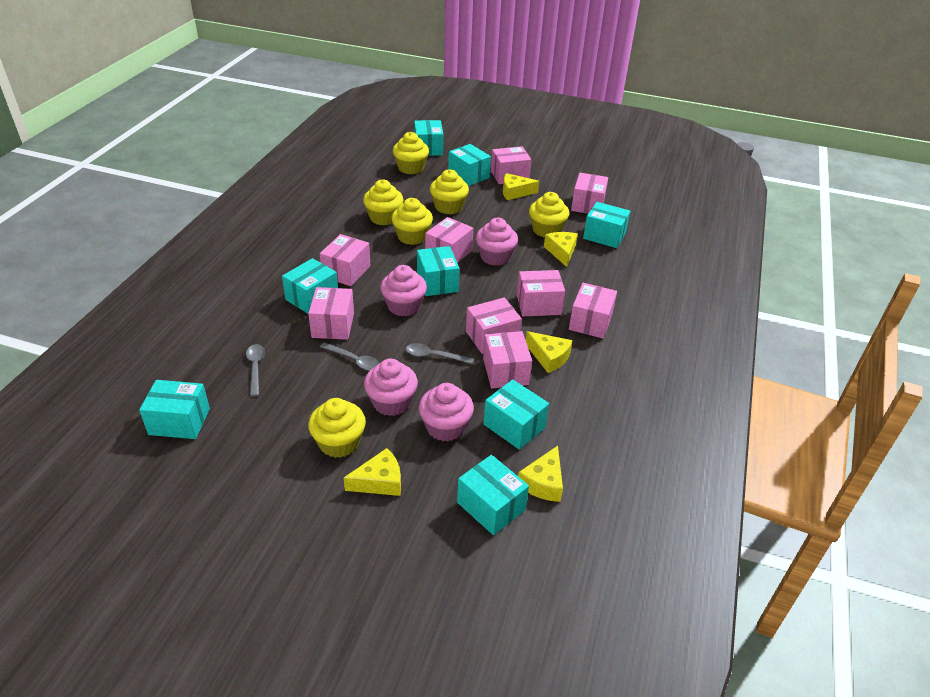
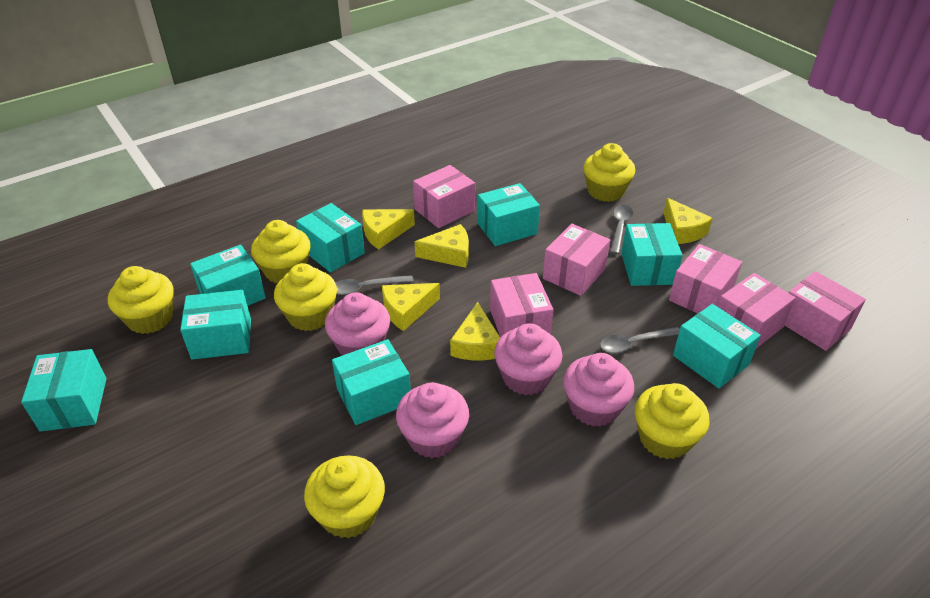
pink box: 9 -> 6

